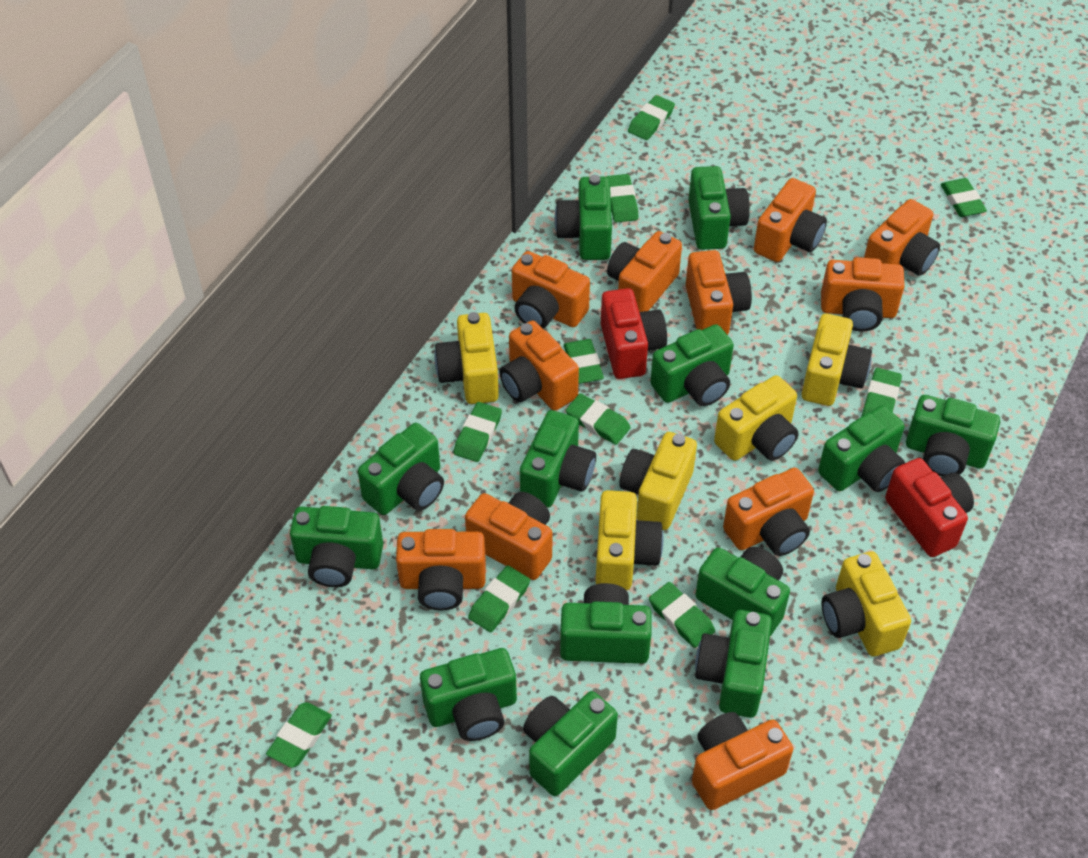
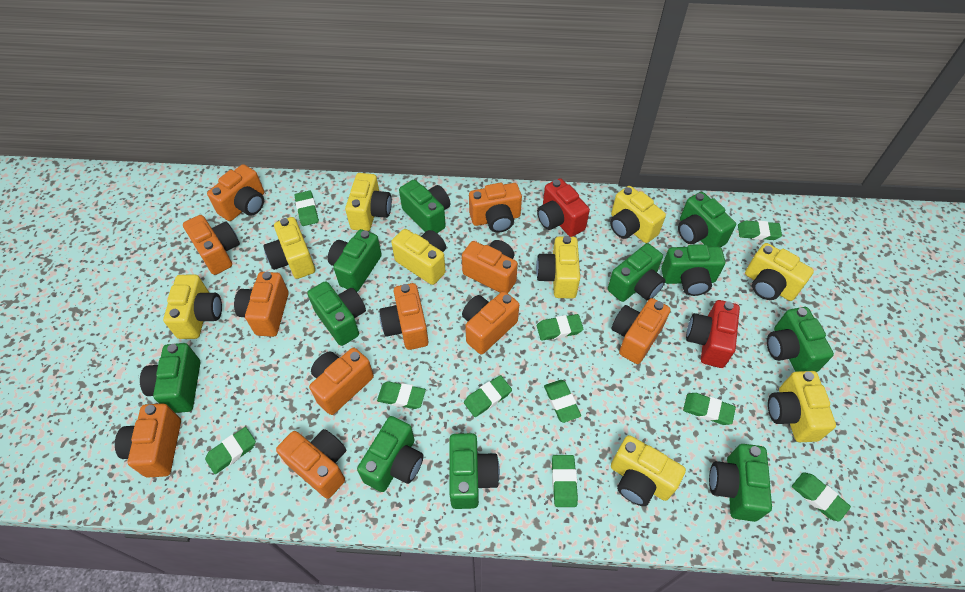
green camera: 13 -> 11
yellow camera: 6 -> 9

